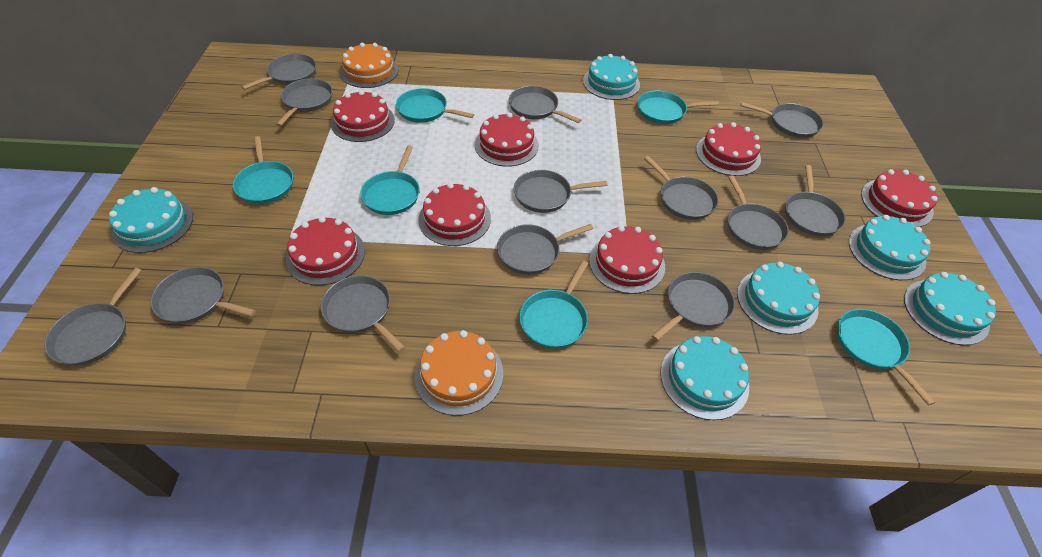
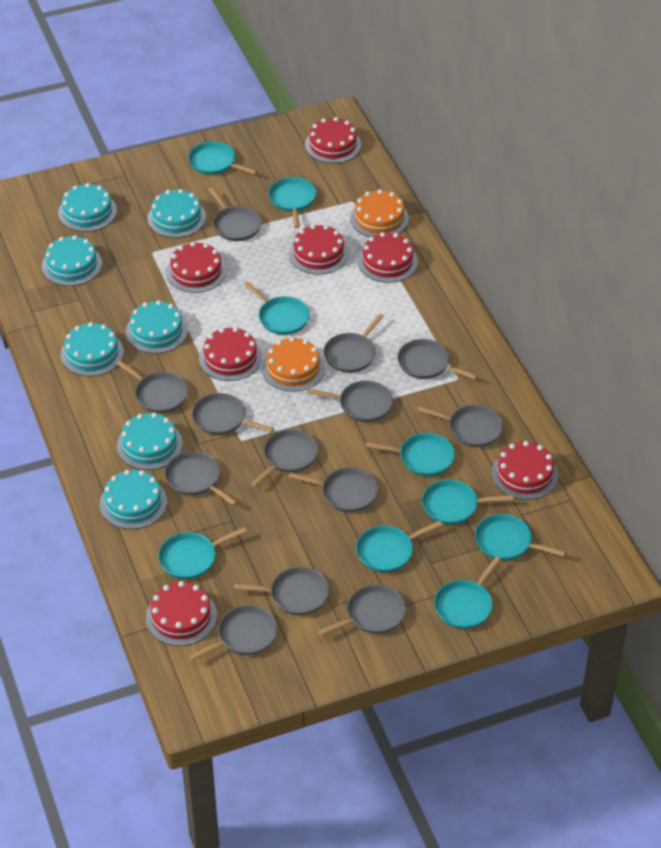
turquoise cake: 6 -> 7
turquoise pan: 6 -> 9

